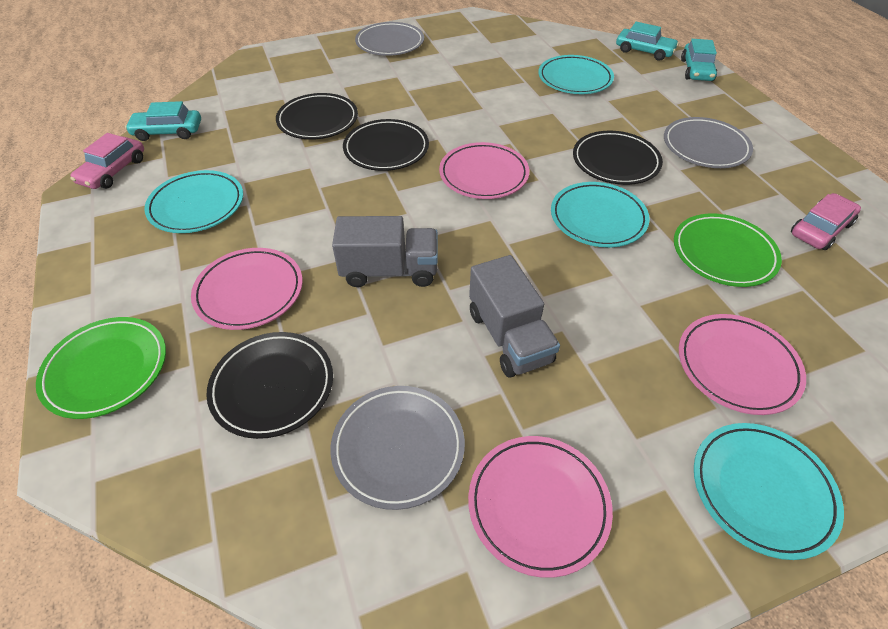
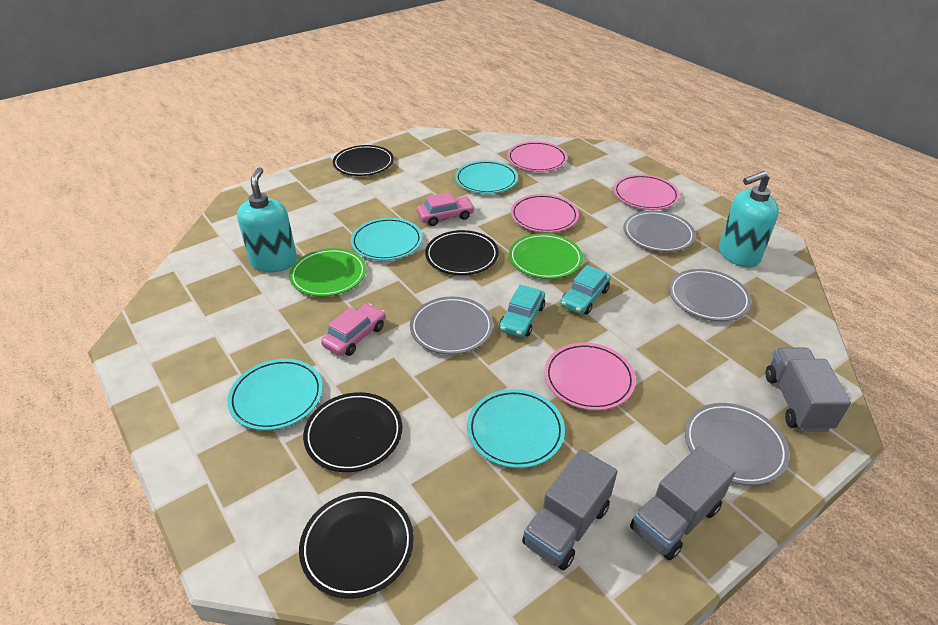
grey plate: 3 -> 4
grey truck: 2 -> 3
turquoise car: 3 -> 2
turquoise soap dispenser: 0 -> 2

